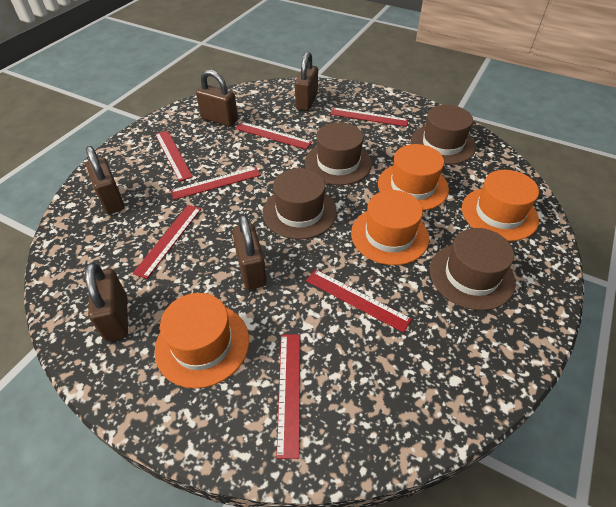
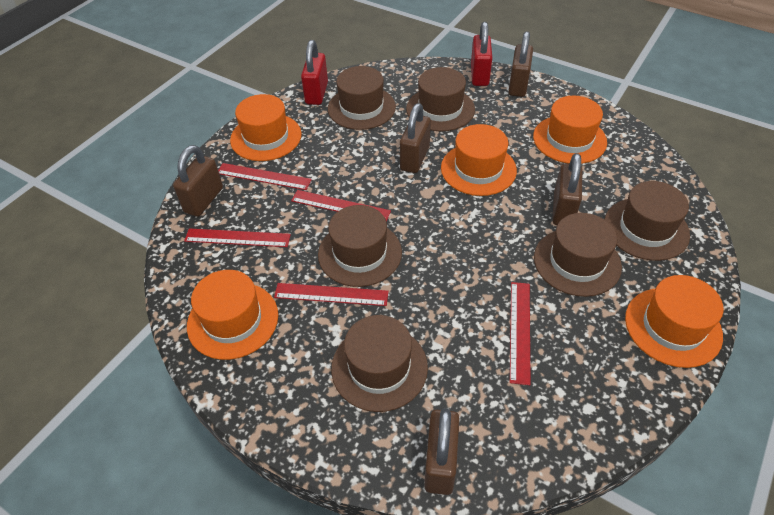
brown hat: 4 -> 6
orange hat: 4 -> 5
red padlock: 0 -> 2
red ruler: 7 -> 5

